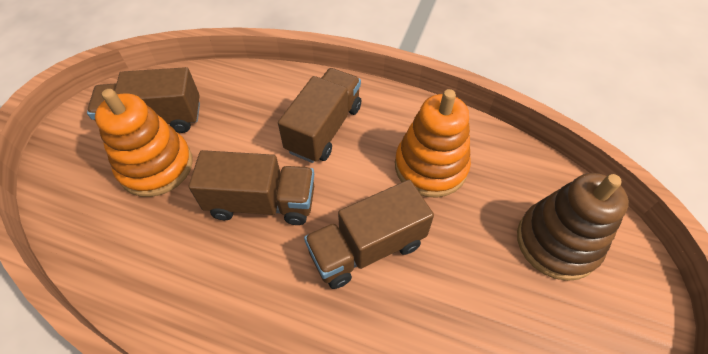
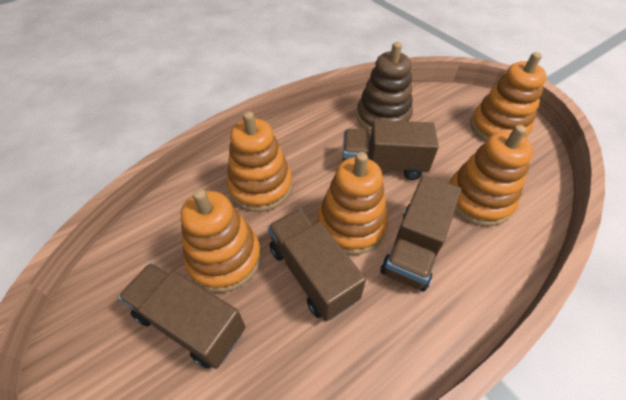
orange stacking toy: 2 -> 5

